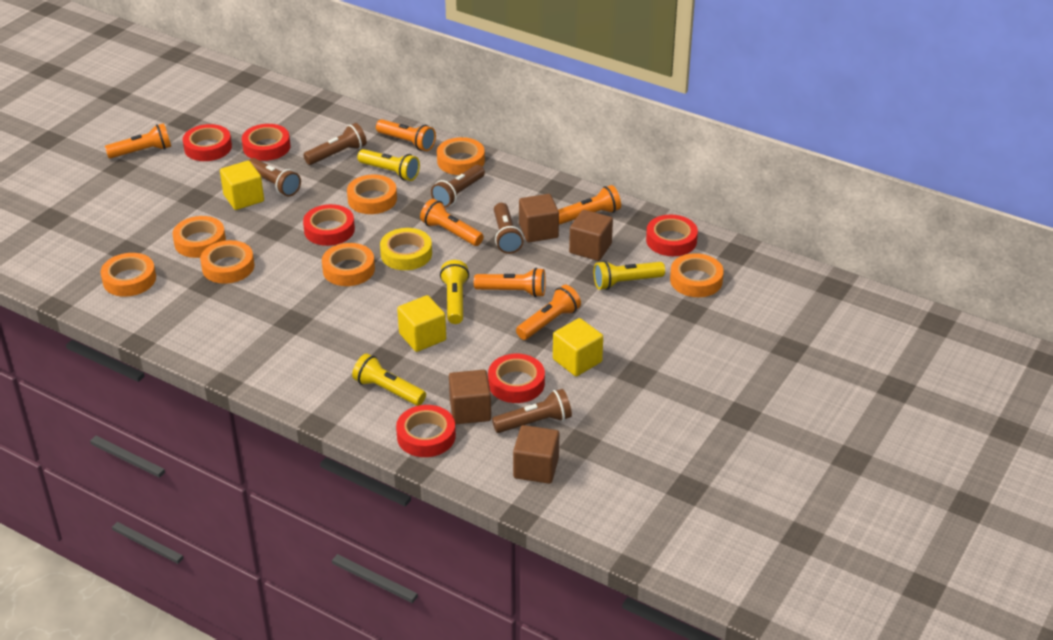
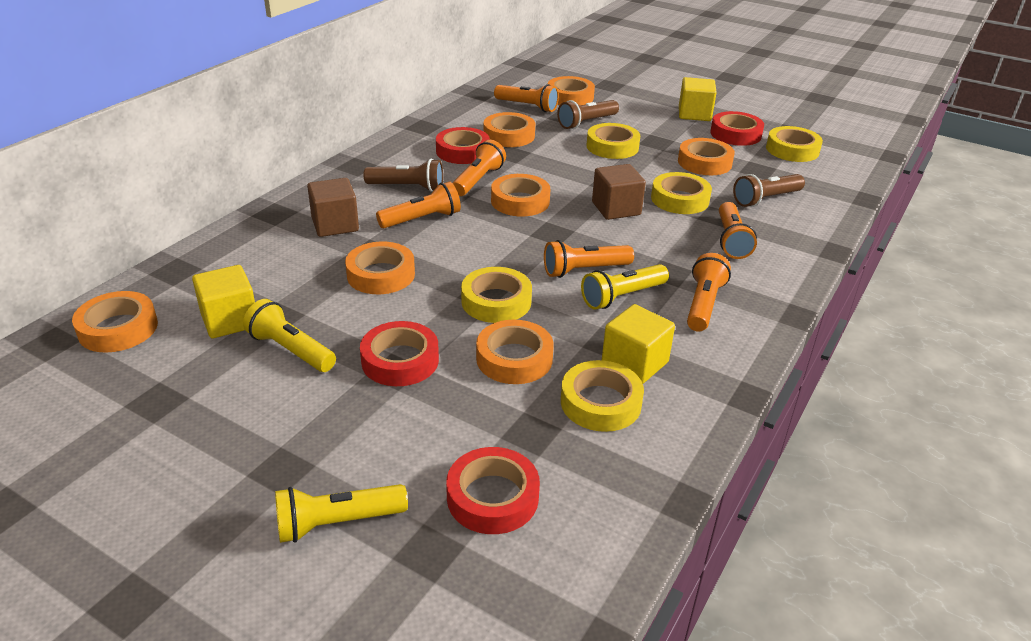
brown cube: 4 -> 2
brown flashlight: 5 -> 3
red tape: 6 -> 4
yellow flashlight: 4 -> 3
yellow tape: 1 -> 5

